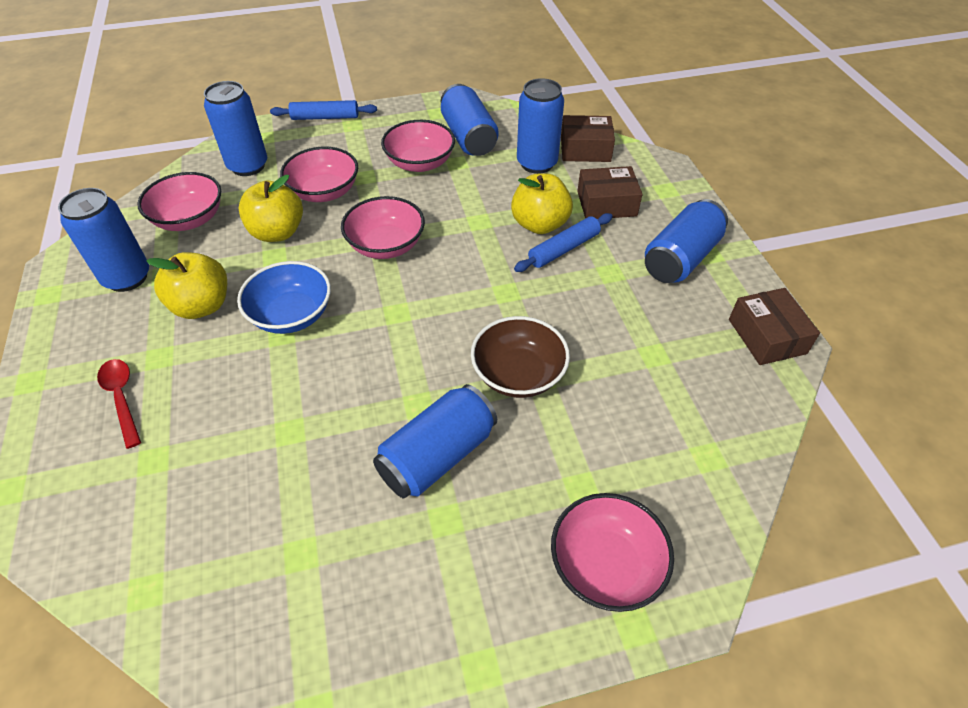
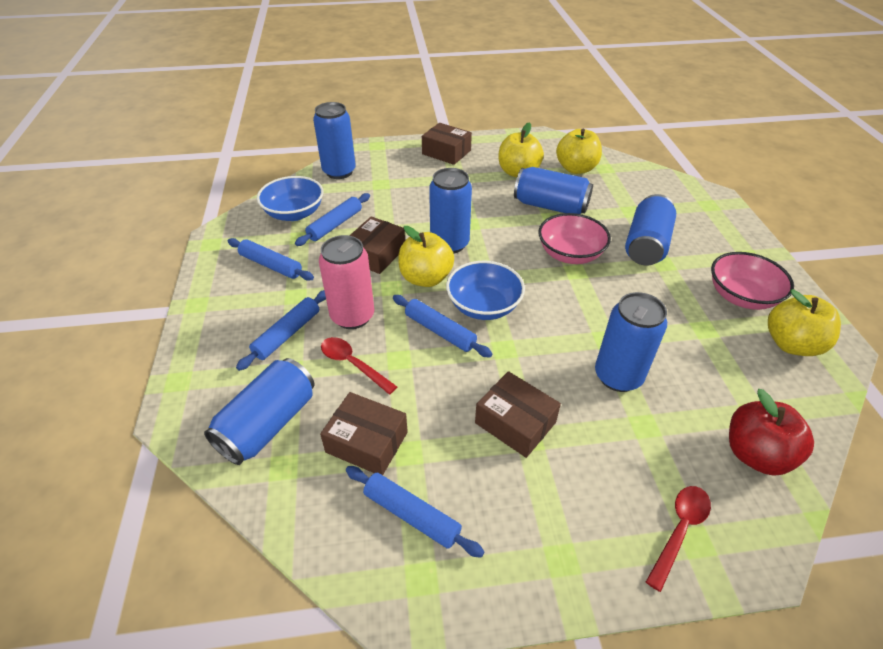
blue bowl: 1 -> 2
blue rolling pin: 2 -> 5
brown bowl: 1 -> 0
brown box: 3 -> 4
pink bowl: 5 -> 2
pink can: 0 -> 1
red apple: 0 -> 1
red spoon: 1 -> 2
yellow apple: 3 -> 4

